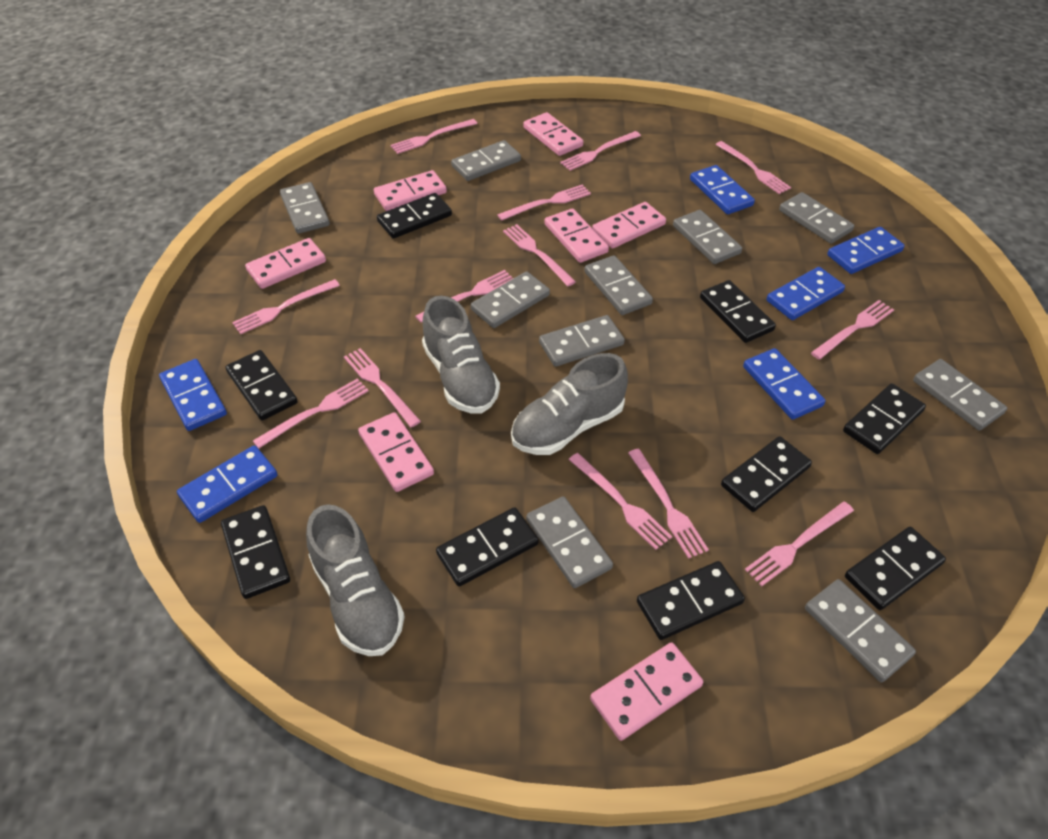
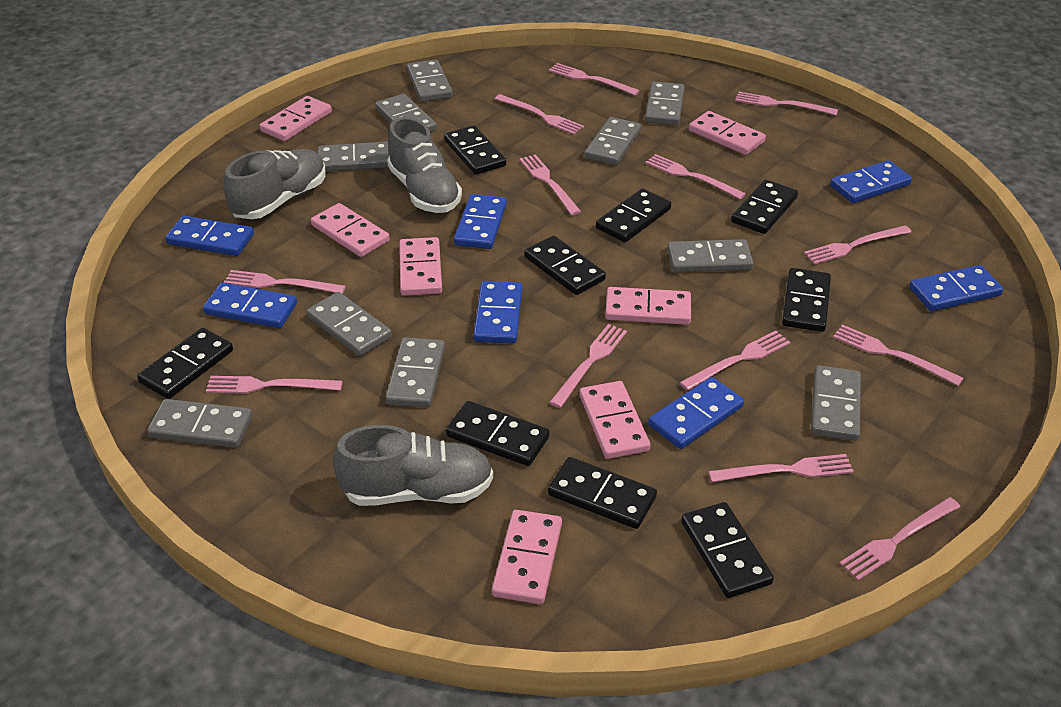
blue domino: 6 -> 7

